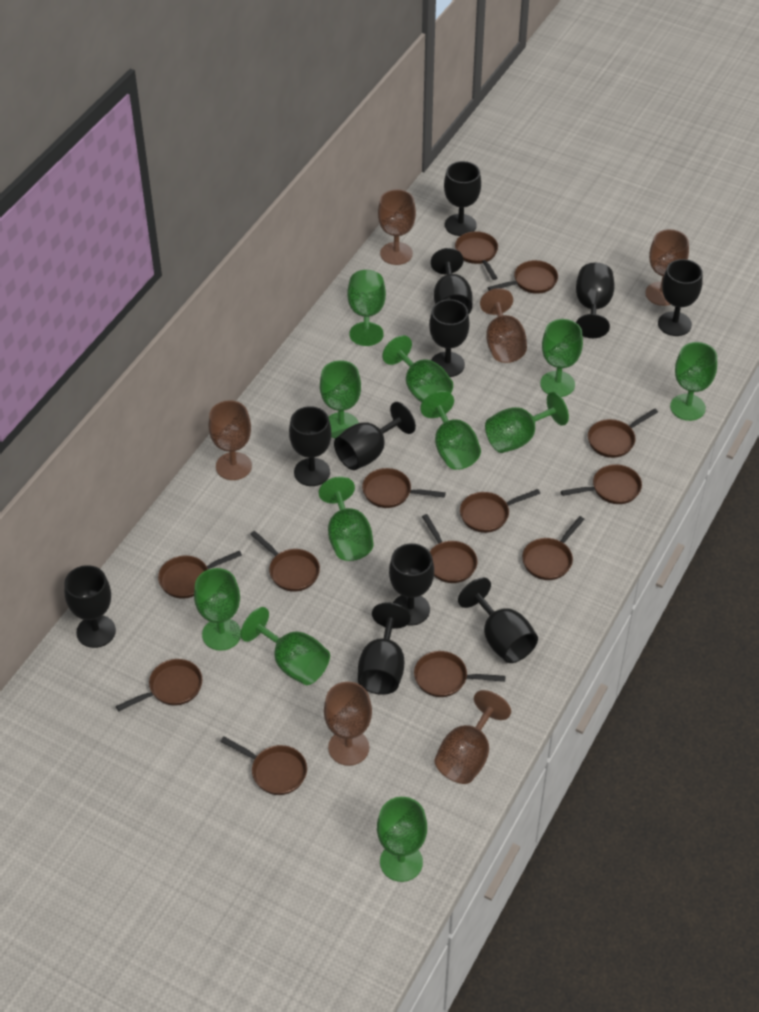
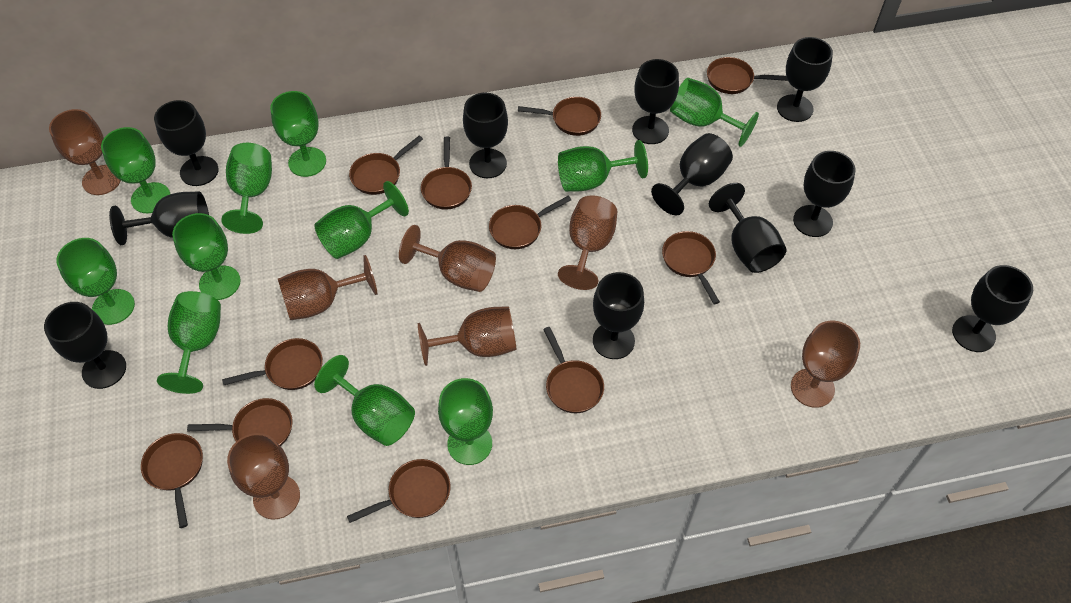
brown goblet: 6 -> 7
brown pan: 13 -> 11

